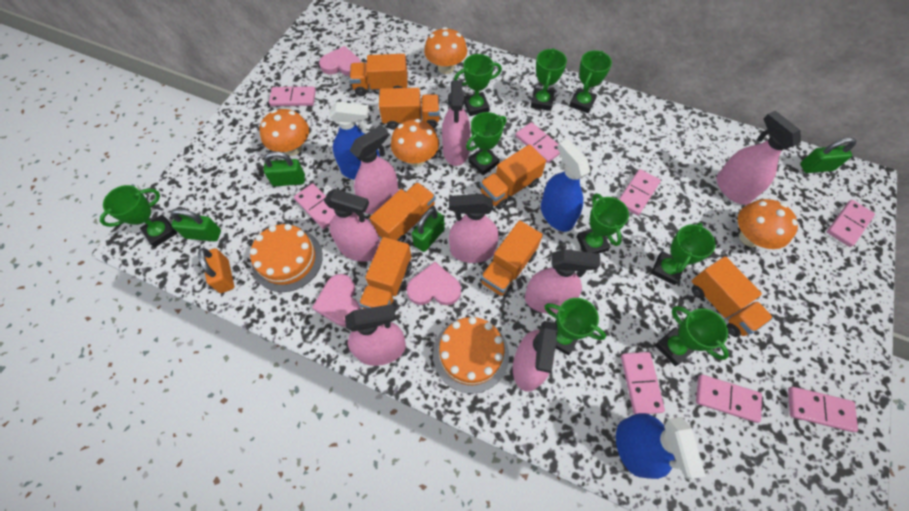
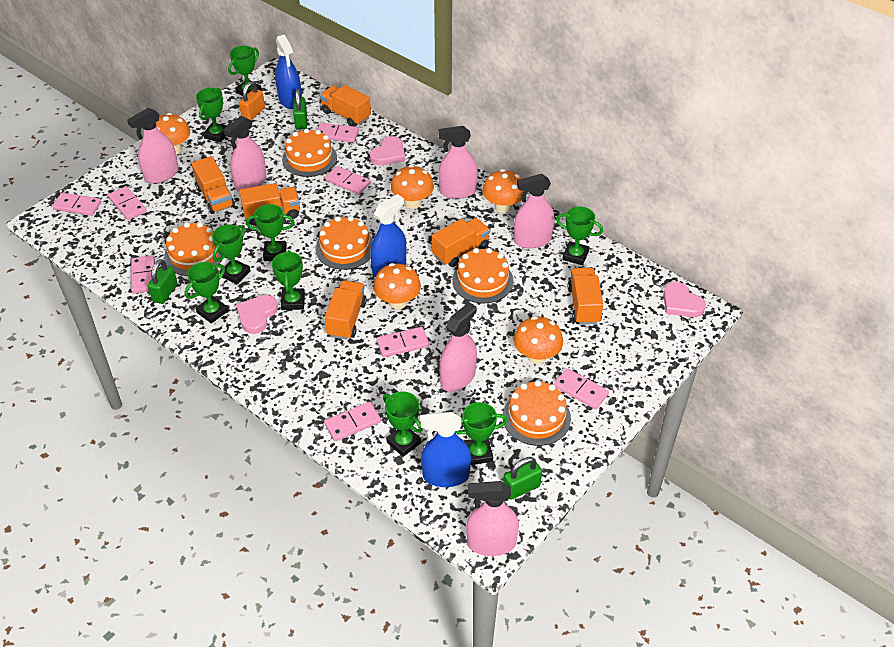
green padlock: 4 -> 3
orange cake: 2 -> 5
orange mushroom: 4 -> 5
orange truck: 7 -> 6
pink spray bottle: 8 -> 6

